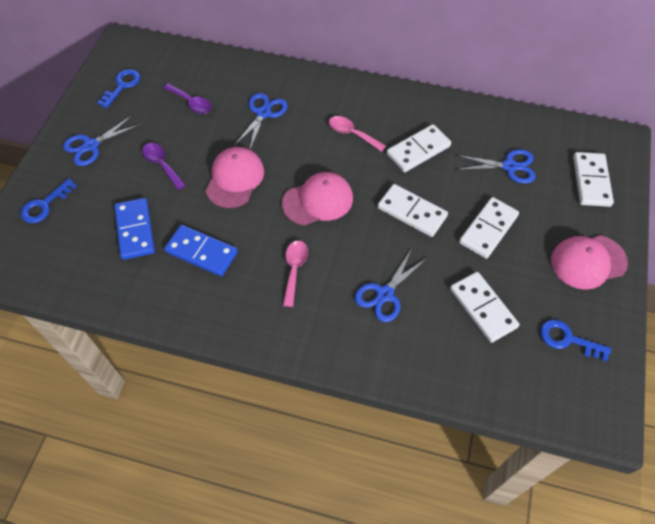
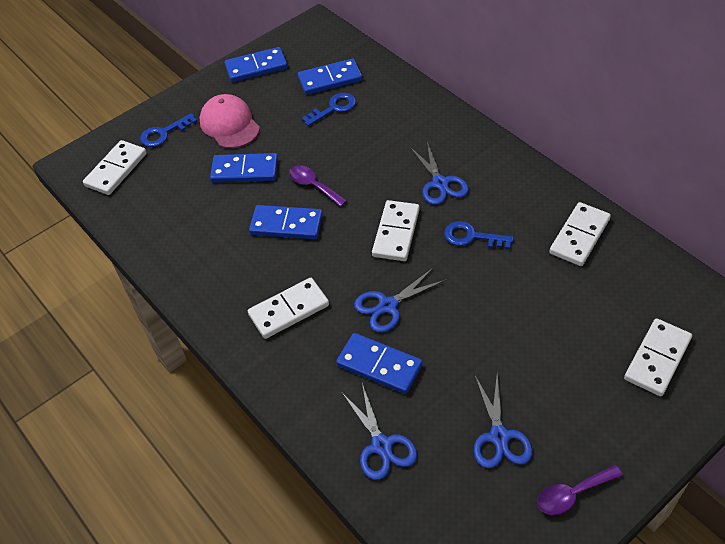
blue domino: 2 -> 5
pink cap: 3 -> 1
pink spoon: 2 -> 0

